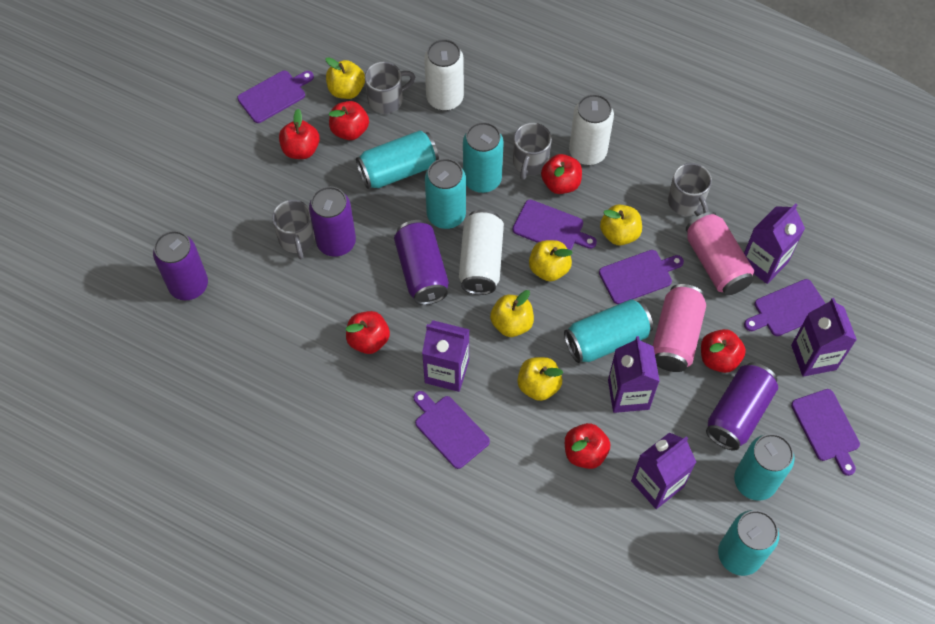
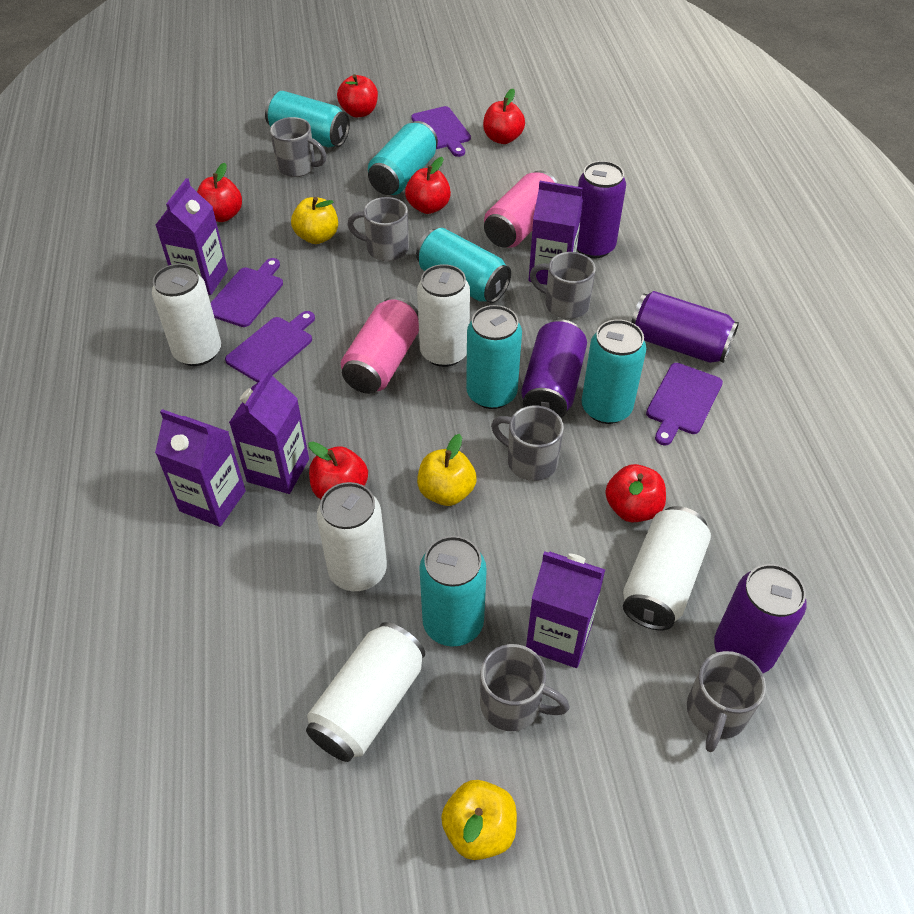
grey mug: 4 -> 6
purple cutting board: 6 -> 4
white can: 3 -> 5
yellow apple: 5 -> 3

